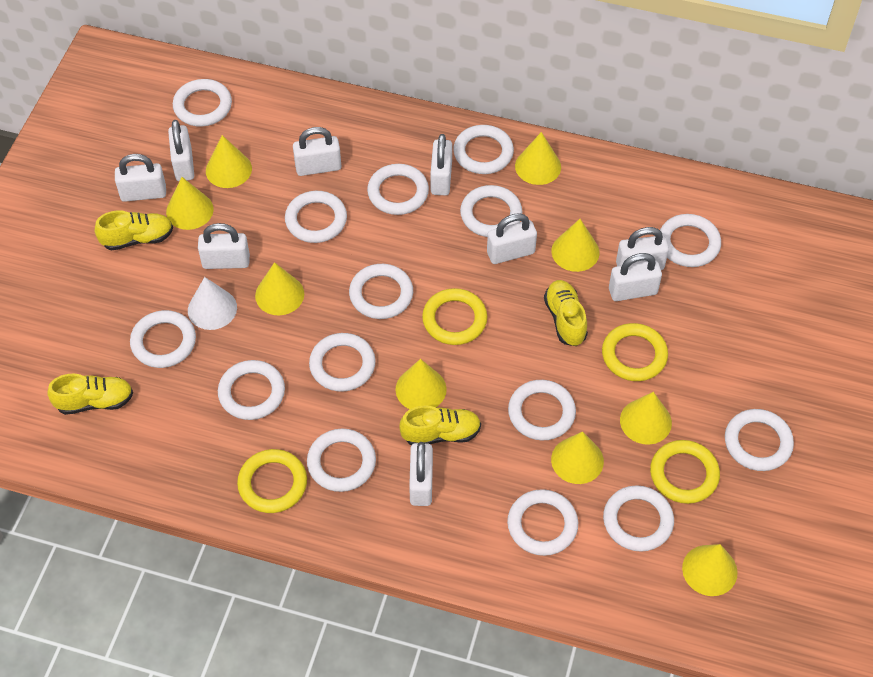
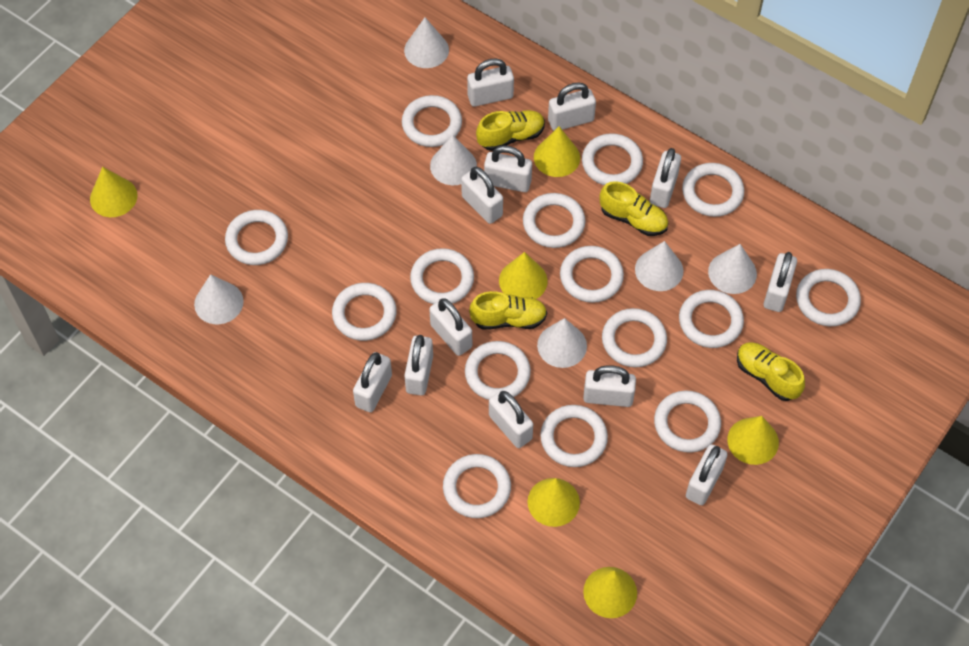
white cone: 1 -> 6
white padlock: 9 -> 12
yellow cone: 9 -> 6
yellow ring: 4 -> 0

